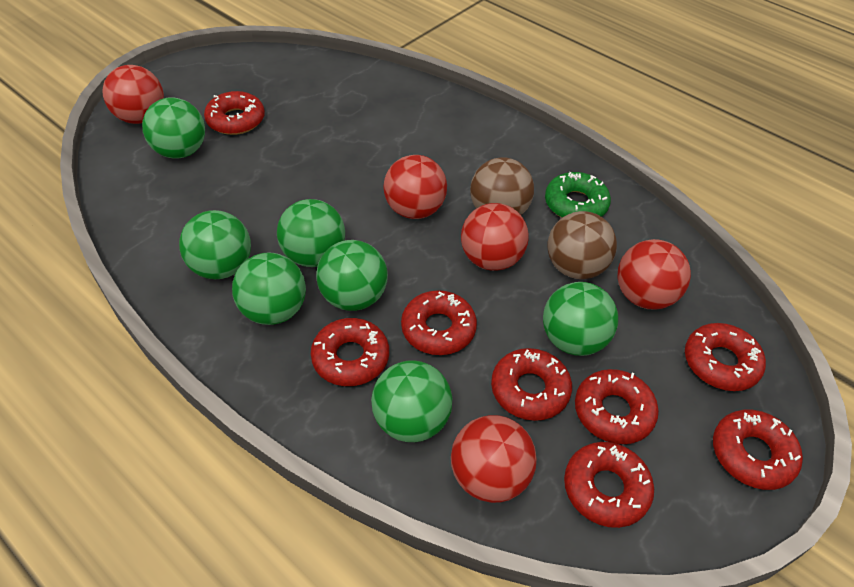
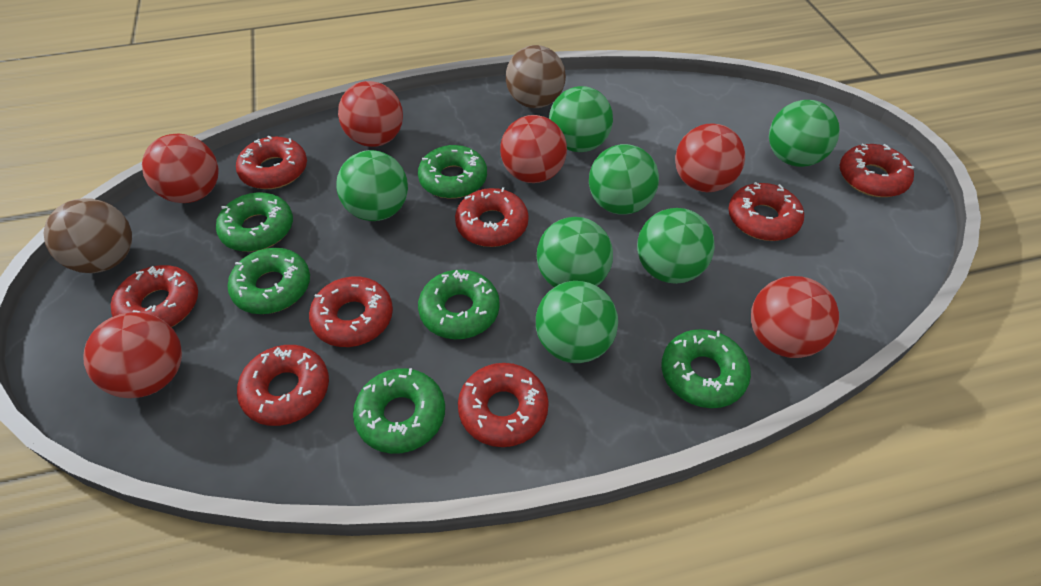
green donut: 1 -> 6
red ball: 5 -> 6

